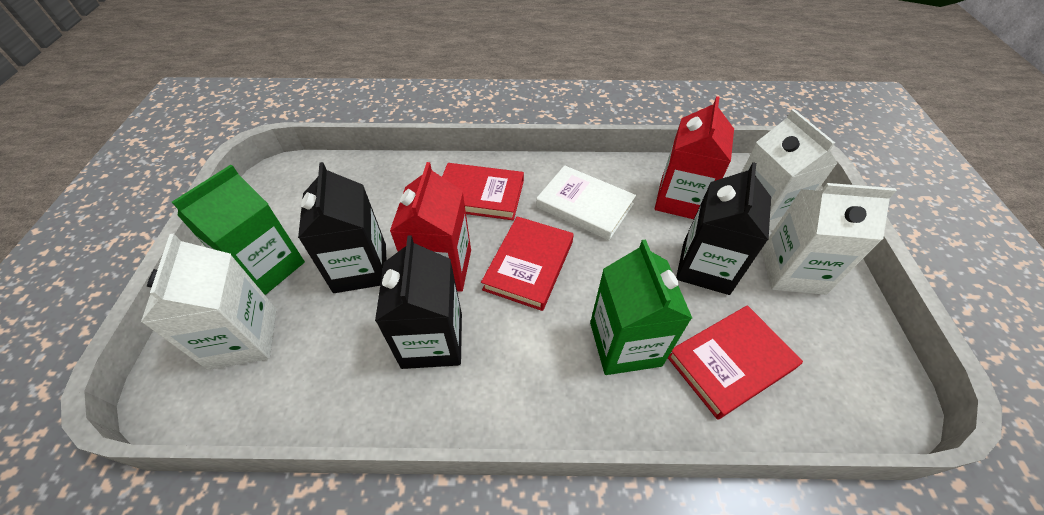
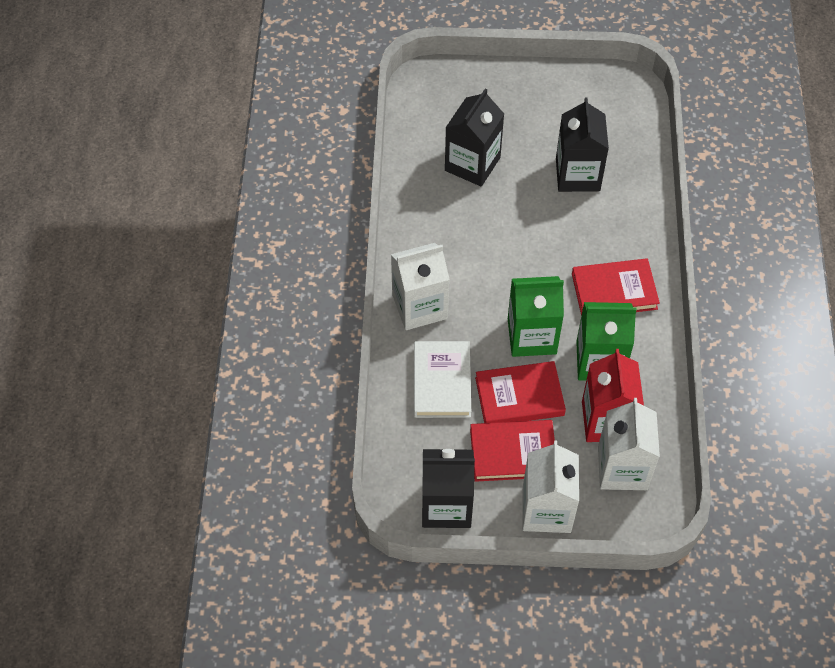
red carton: 2 -> 1

